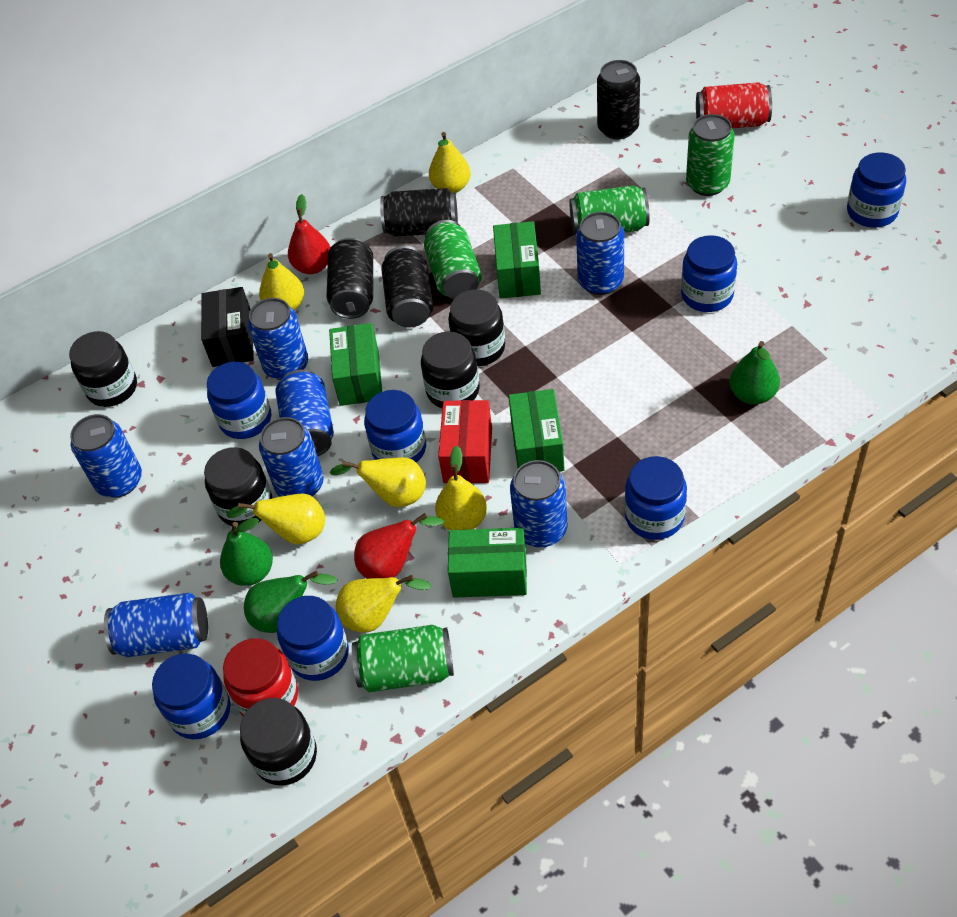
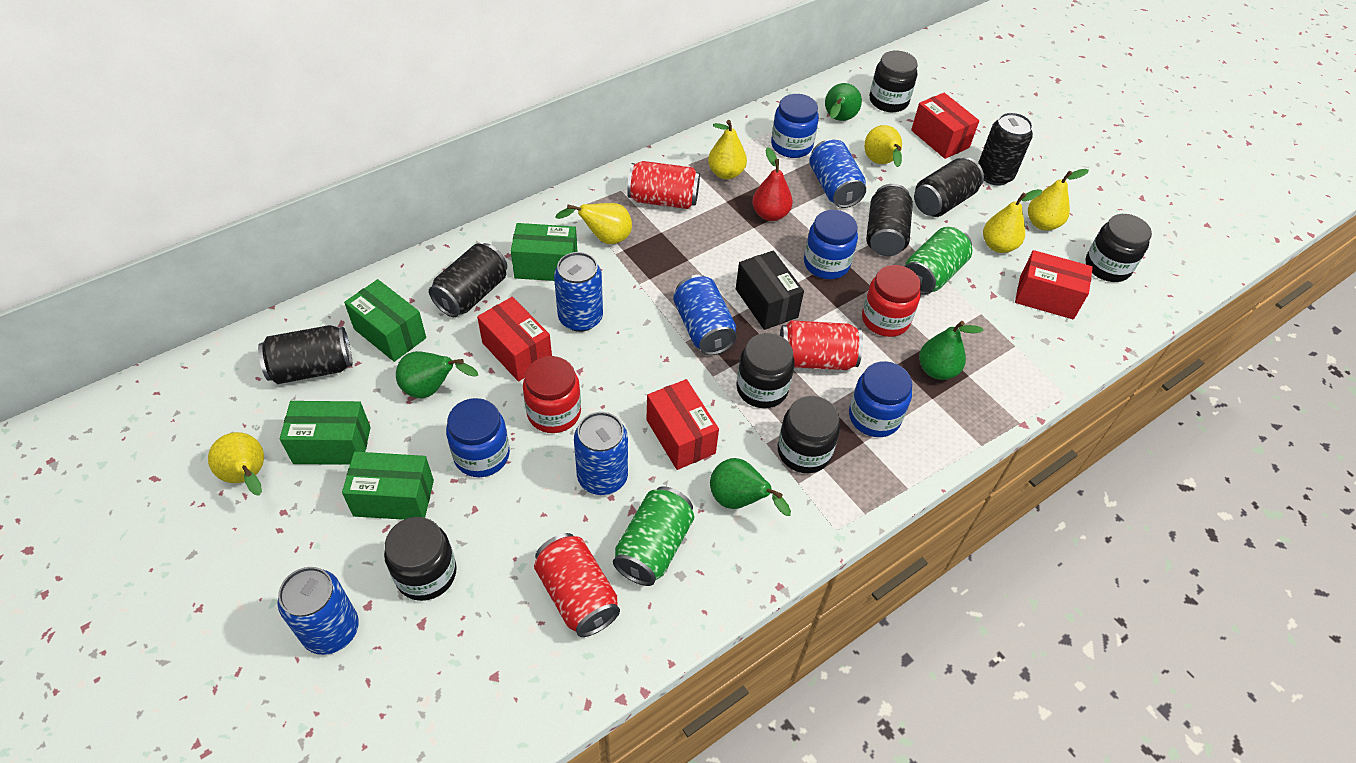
black can: 4 -> 5
blue can: 7 -> 5
blue jar: 7 -> 4
green can: 4 -> 2
green pear: 3 -> 4
red box: 1 -> 4
red can: 1 -> 3
red jar: 1 -> 2
red pear: 2 -> 1

